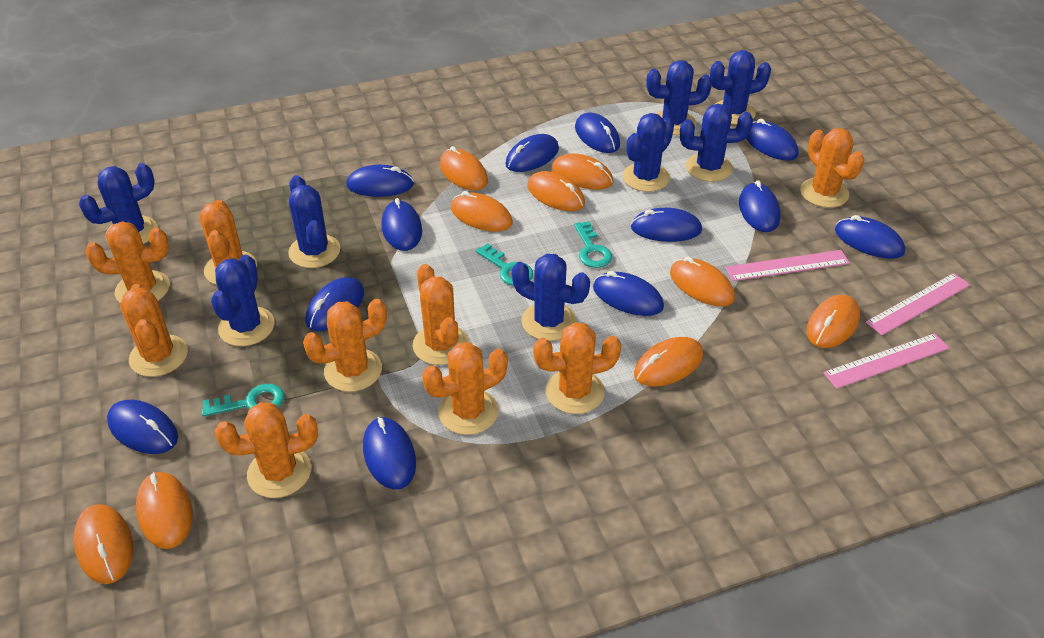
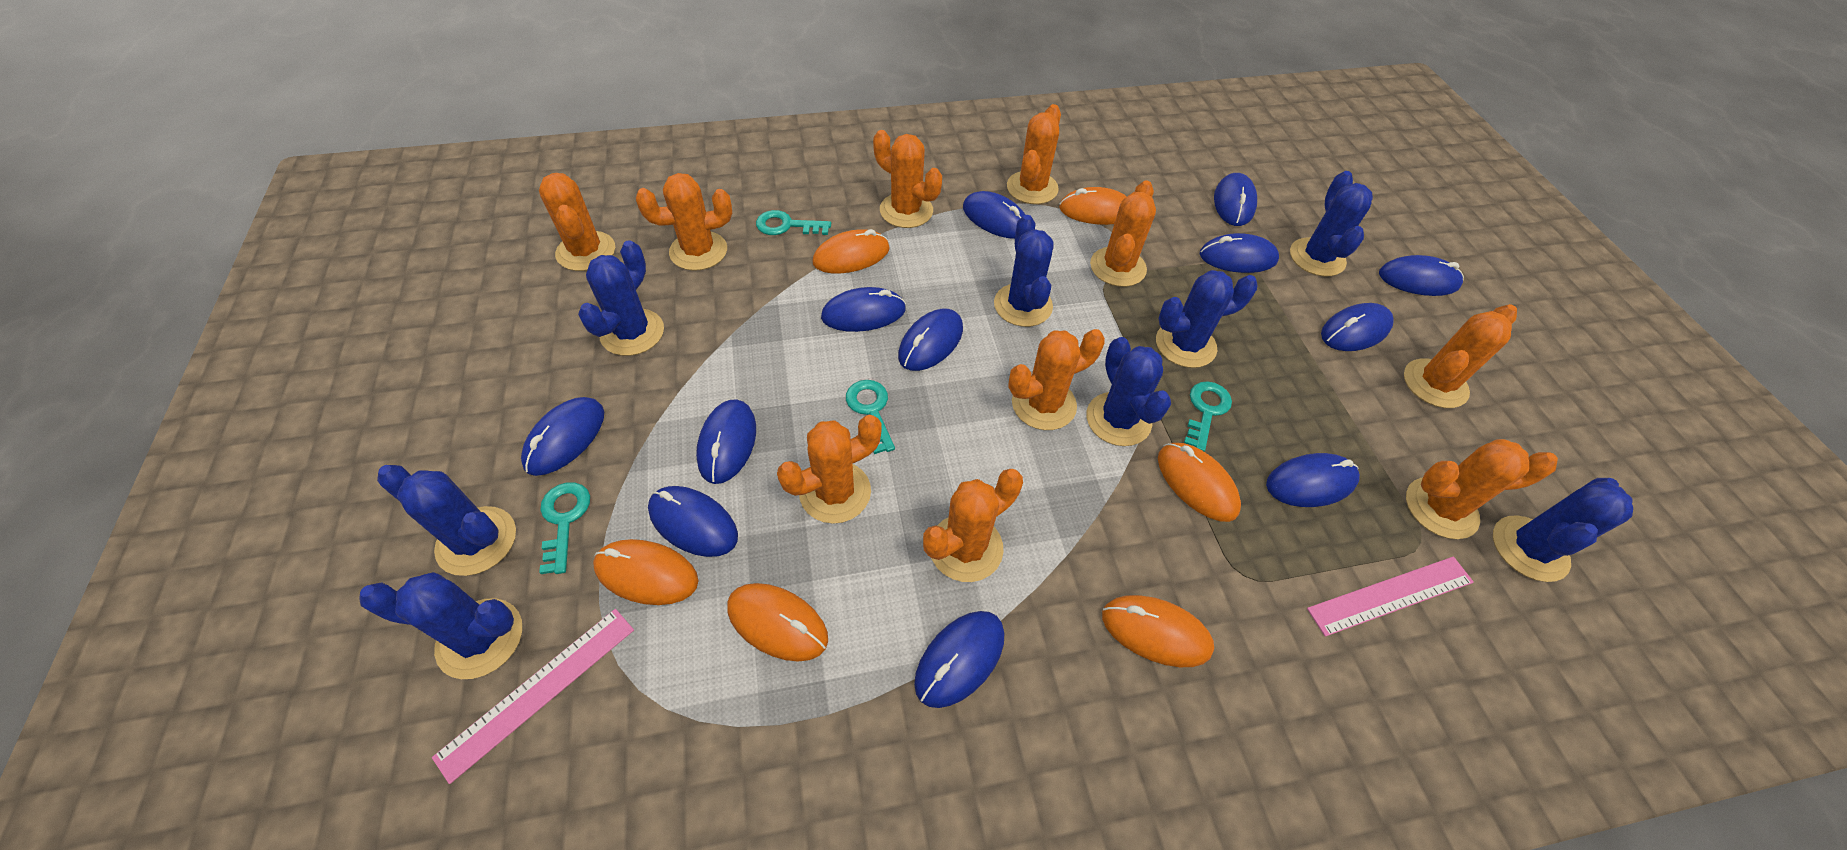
orange cactus: 9 -> 10
orange mouse: 9 -> 6
pink ruler: 3 -> 2
turquoise key: 3 -> 4

